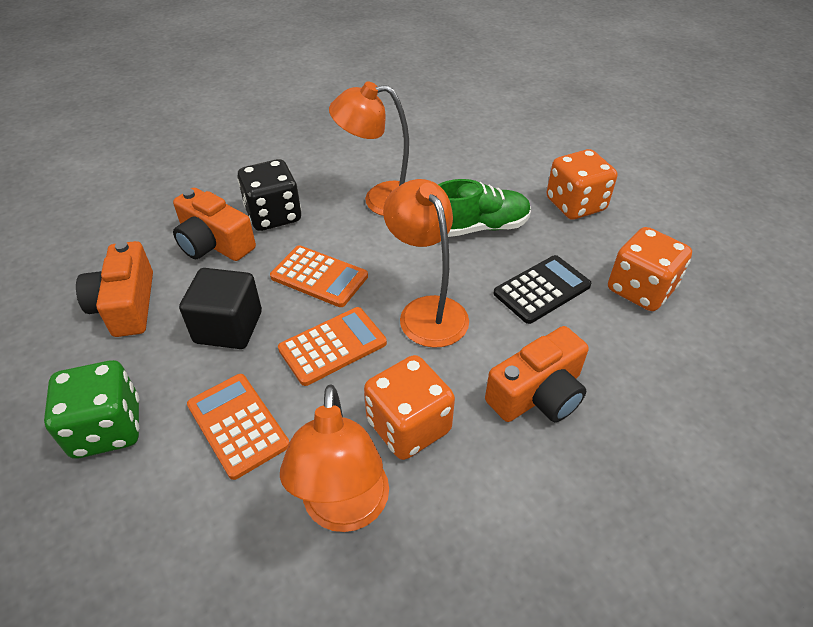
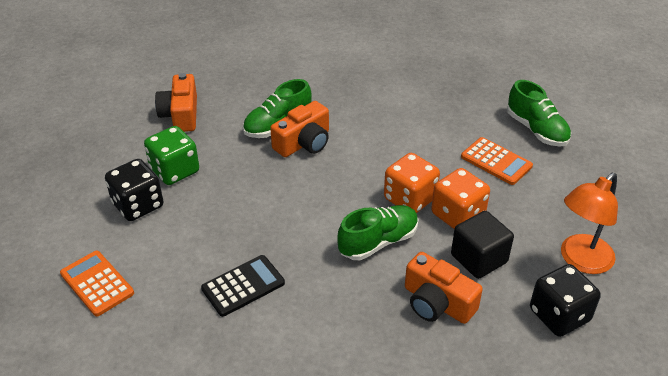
black dice: 1 -> 2
green shoe: 1 -> 3
orange calculator: 3 -> 2
orange dice: 3 -> 2
orange lamp: 3 -> 1

